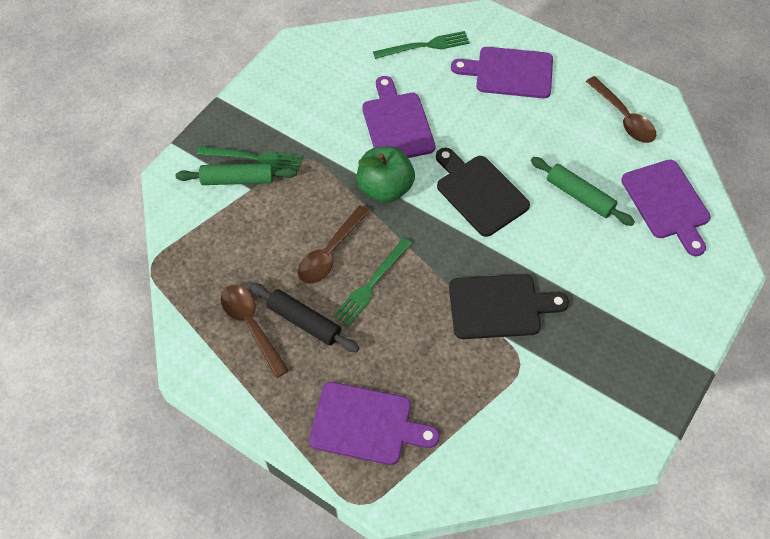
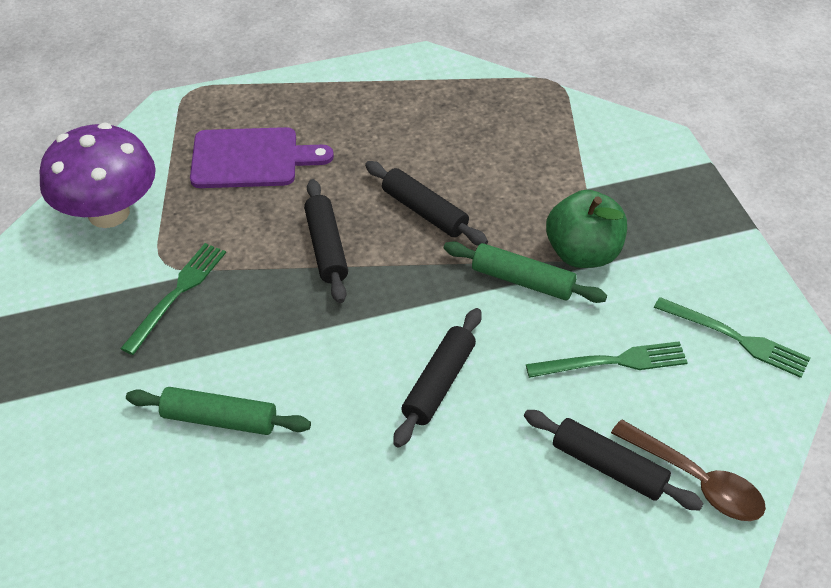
black cutting board: 2 -> 0
black rolling pin: 1 -> 4
brown spoon: 3 -> 1
purple cutting board: 4 -> 1
purple mushroom: 0 -> 1

